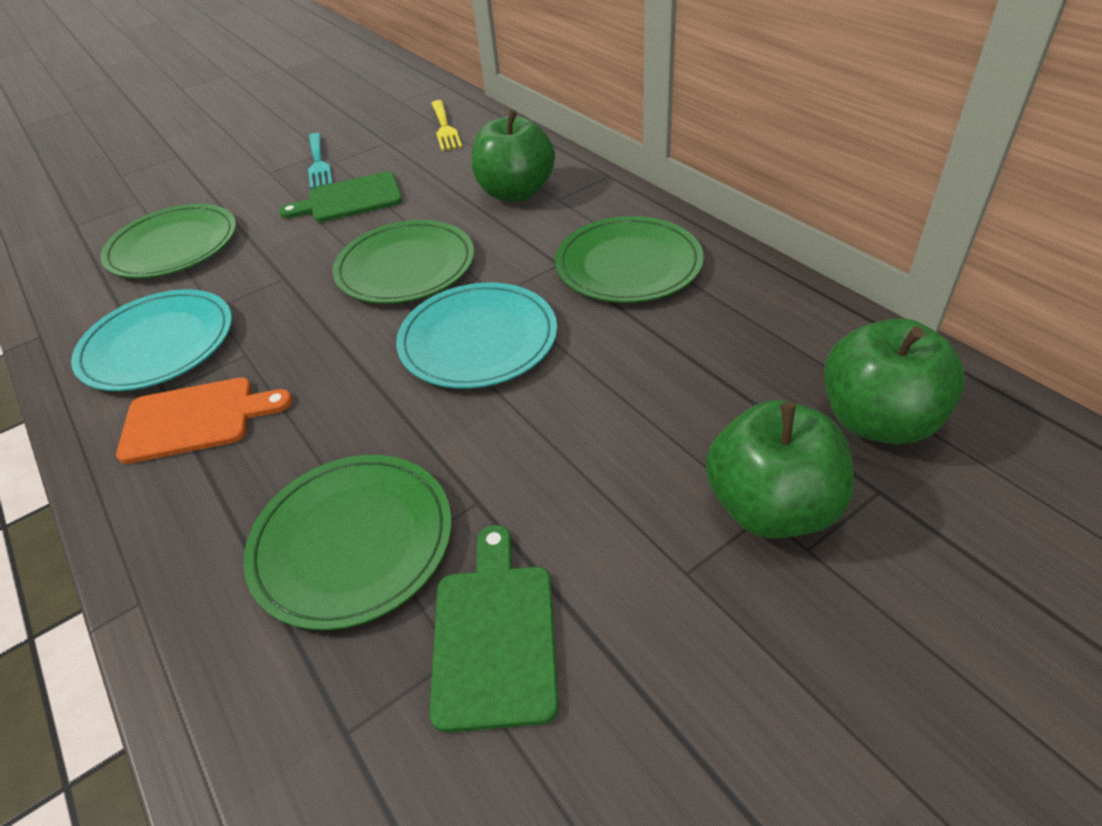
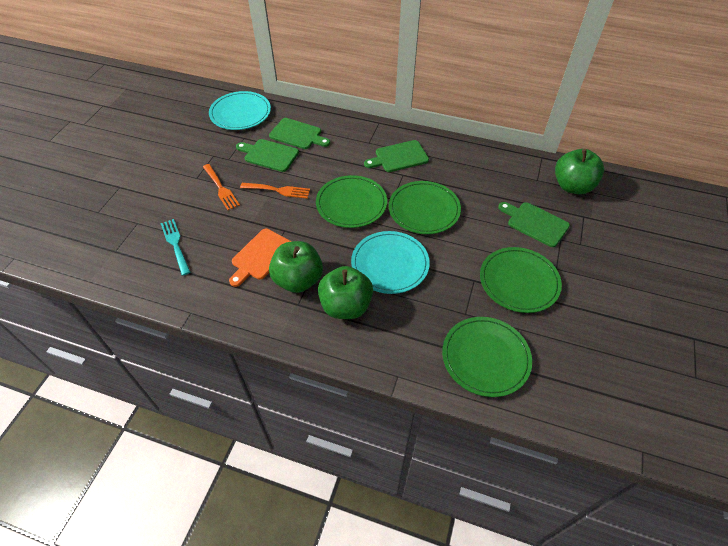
green cutting board: 2 -> 4
orange fork: 0 -> 2
yellow fork: 1 -> 0

